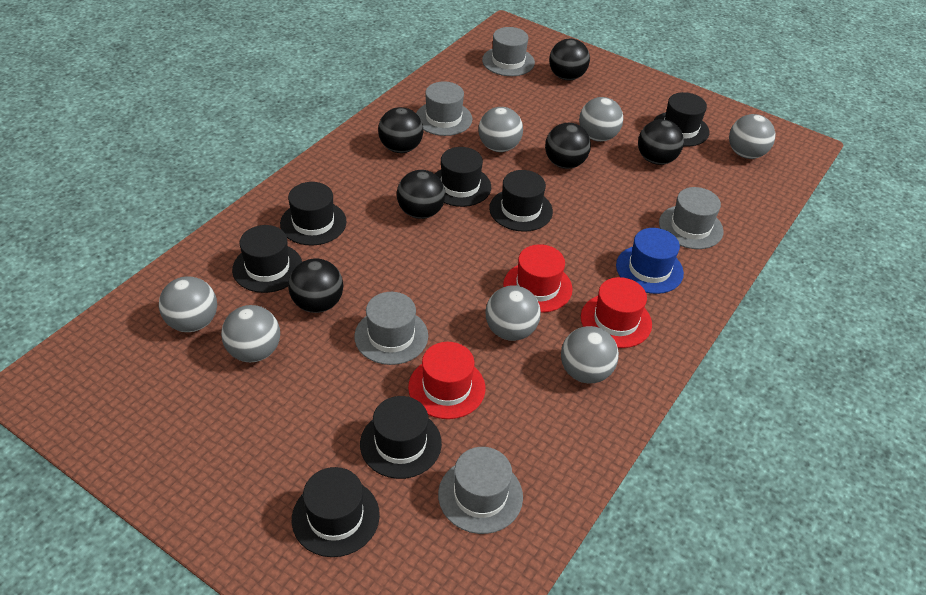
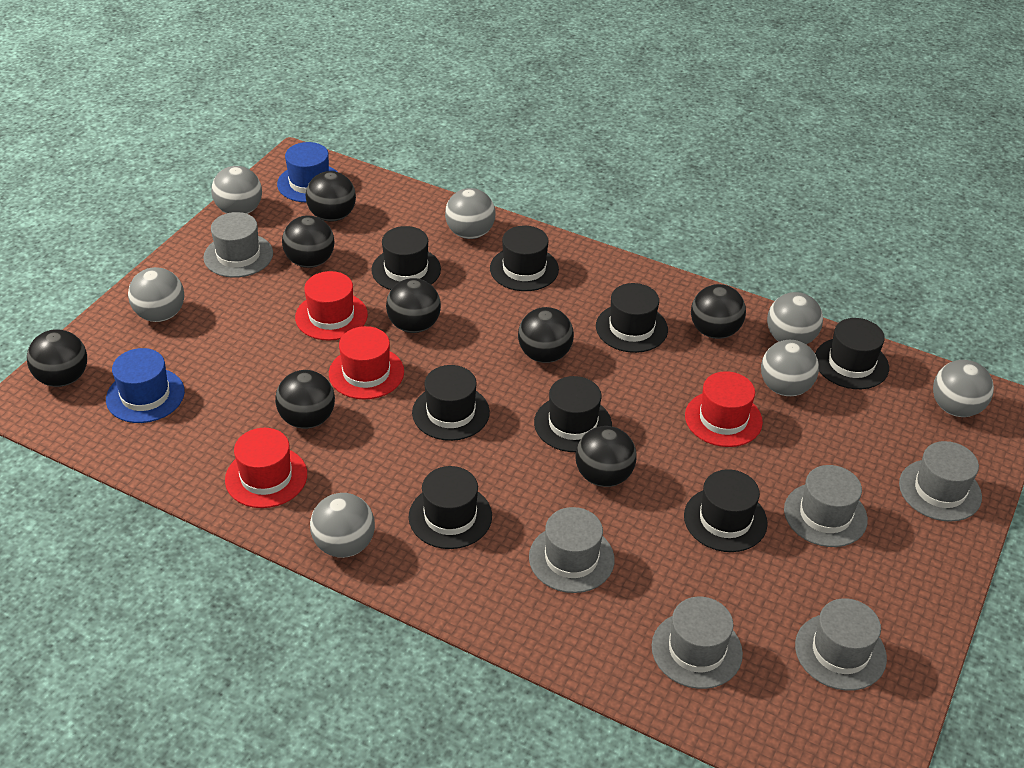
black ball: 6 -> 8
black hat: 7 -> 8
blue hat: 1 -> 2
grey hat: 5 -> 6
red hat: 3 -> 4

